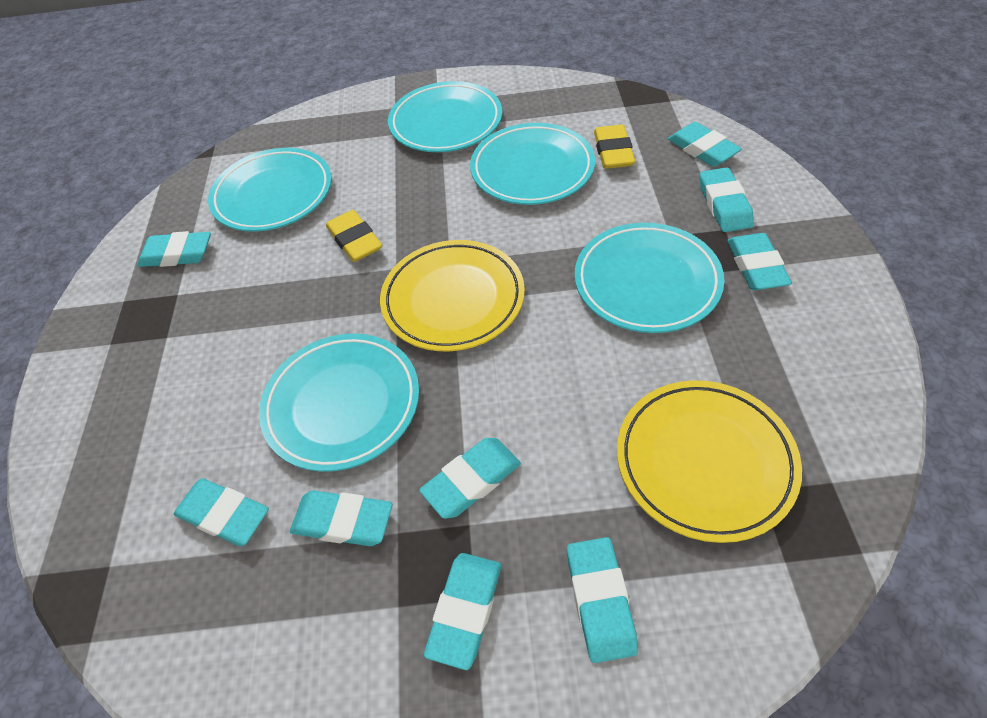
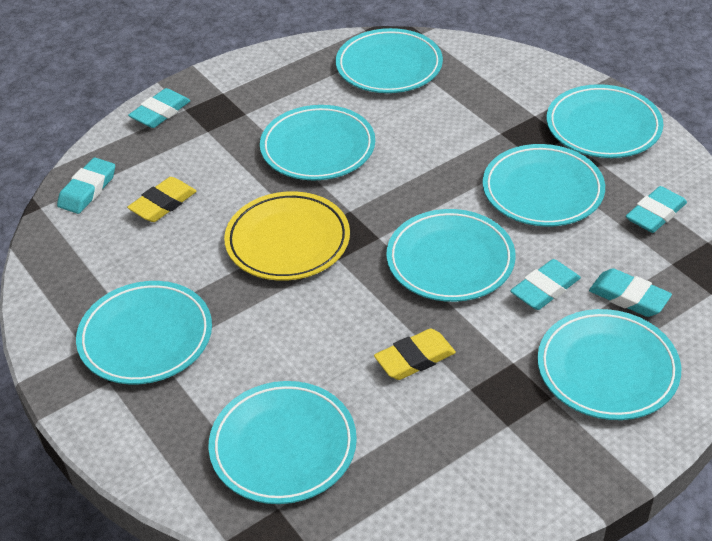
turquoise eraser: 9 -> 5
turquoise plate: 5 -> 8
yellow plate: 2 -> 1

